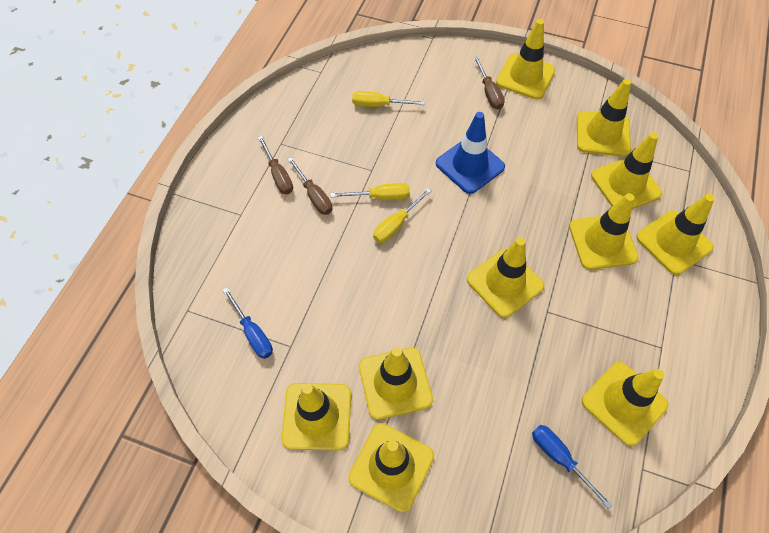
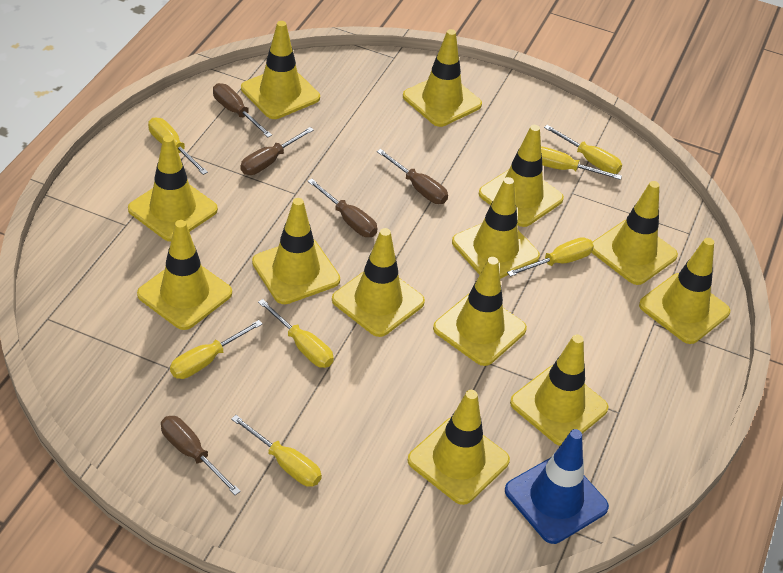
blue screwdriver: 2 -> 0
brown screwdriver: 3 -> 5
yellow screwdriver: 3 -> 7
yellow traffic cone: 10 -> 13

